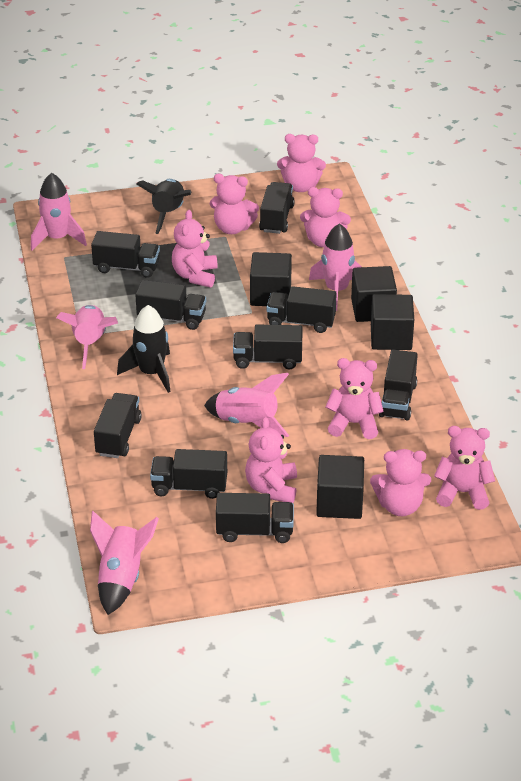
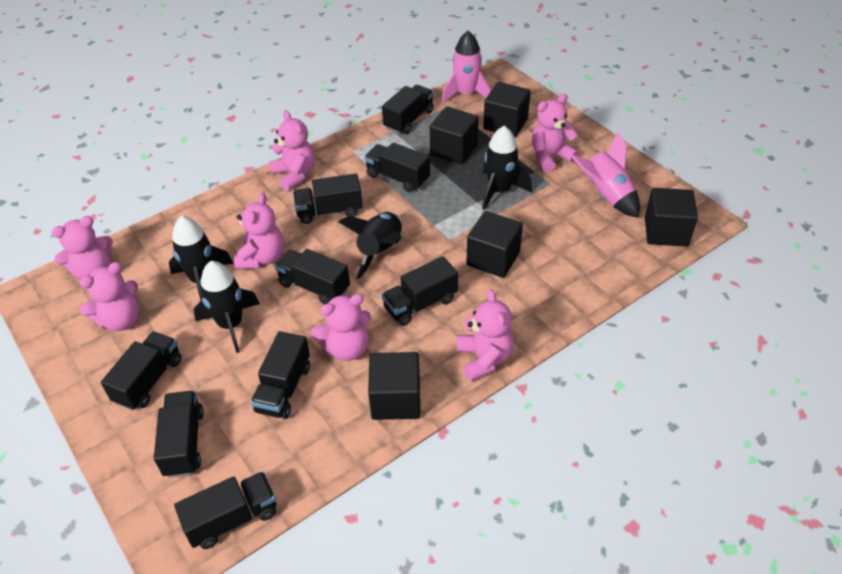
black cube: 4 -> 5
black rocket: 2 -> 4
pink rocket: 5 -> 2
pink teddy bear: 8 -> 7

